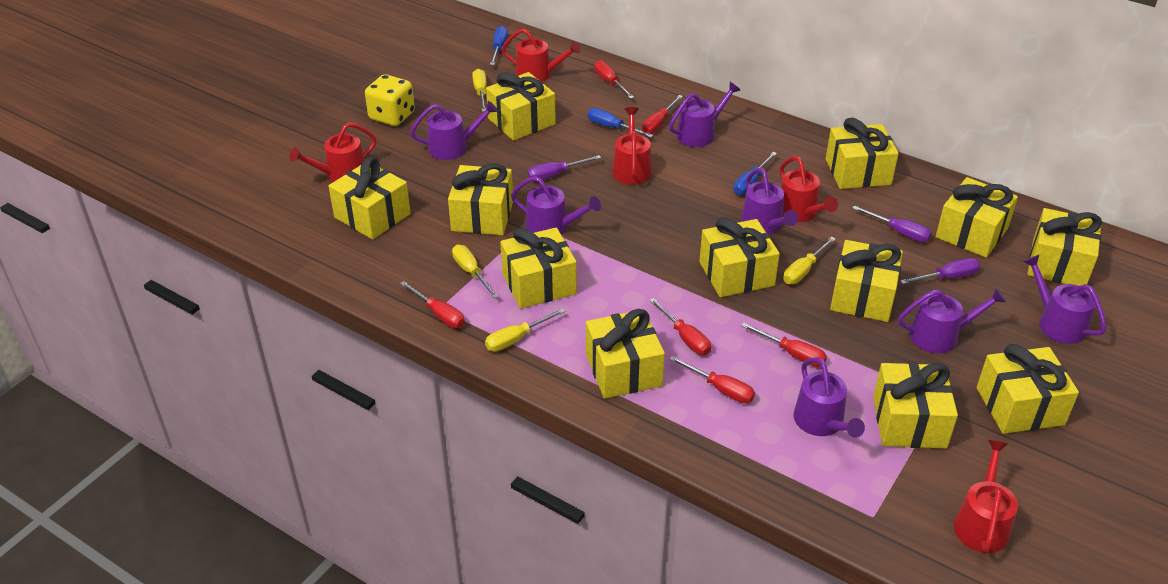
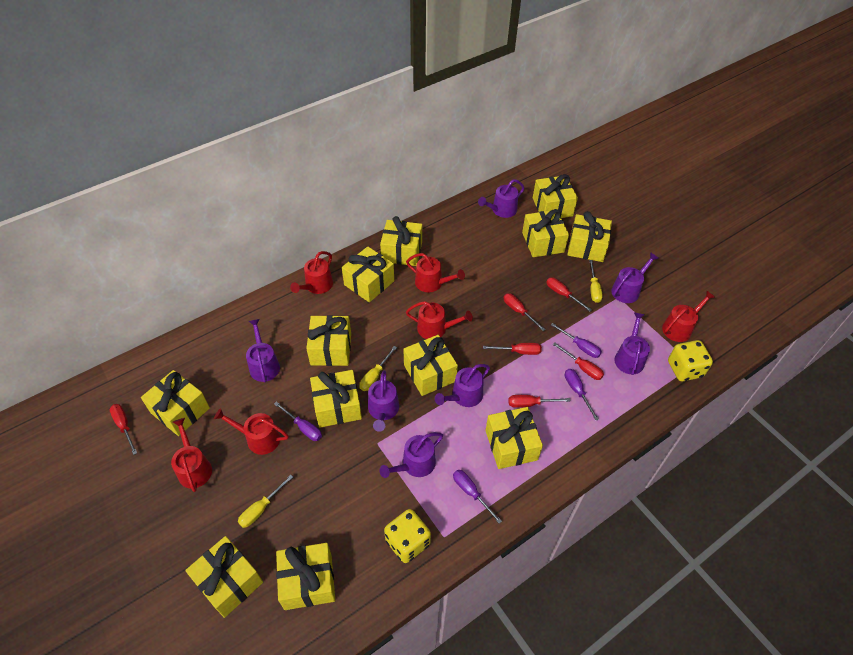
blue screwdriver: 3 -> 0
purple screwdriver: 3 -> 4
red watering can: 5 -> 6
yellow dice: 1 -> 2
yellow screwdriver: 4 -> 3

